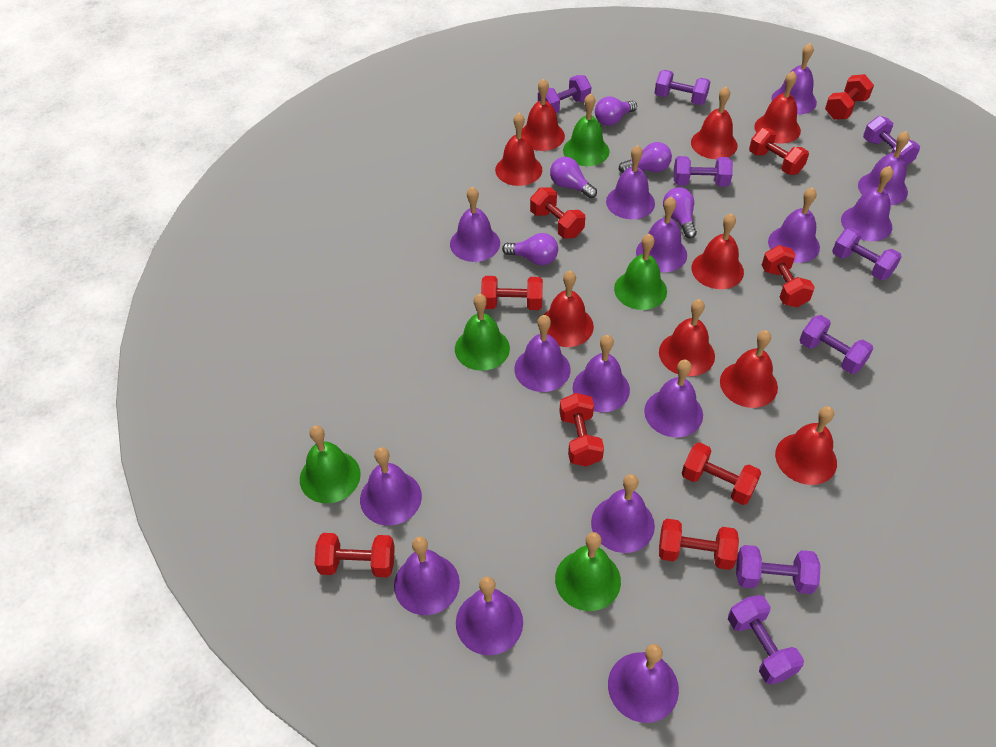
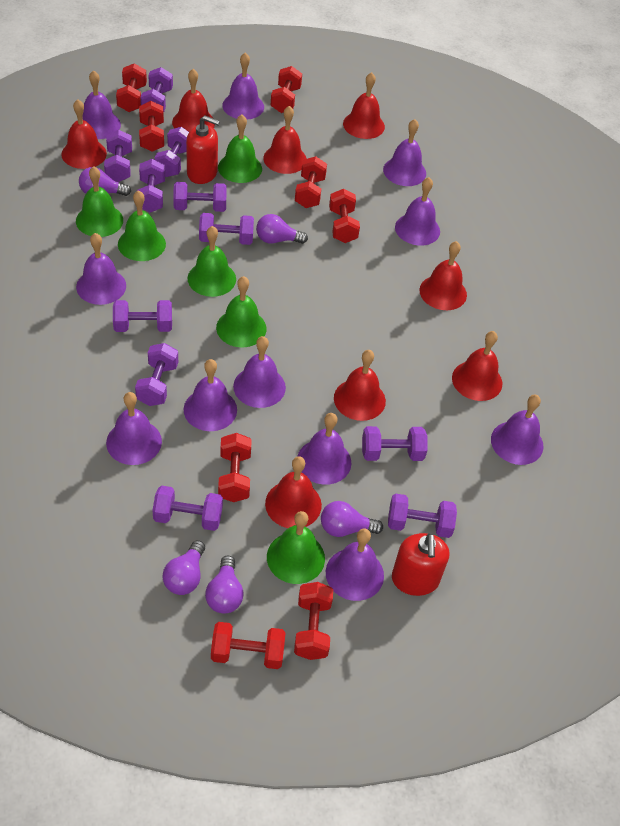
green bell: 5 -> 6
purple bell: 15 -> 11
purple dumbbell: 8 -> 11
red bell: 9 -> 8
red dumbbell: 9 -> 8
red soap dispenser: 0 -> 2

